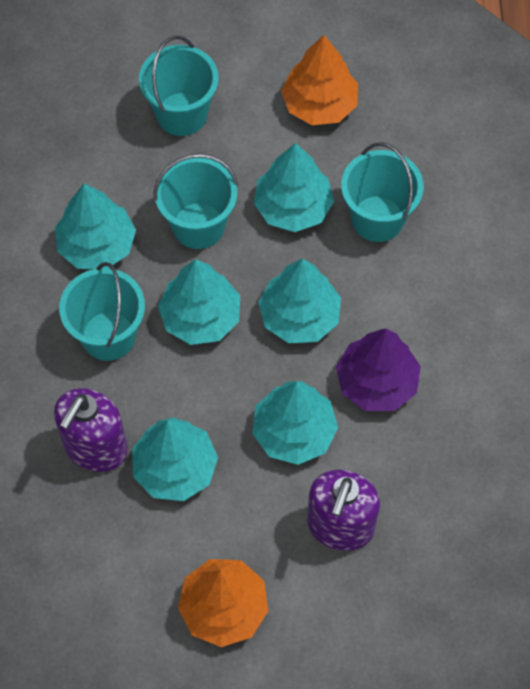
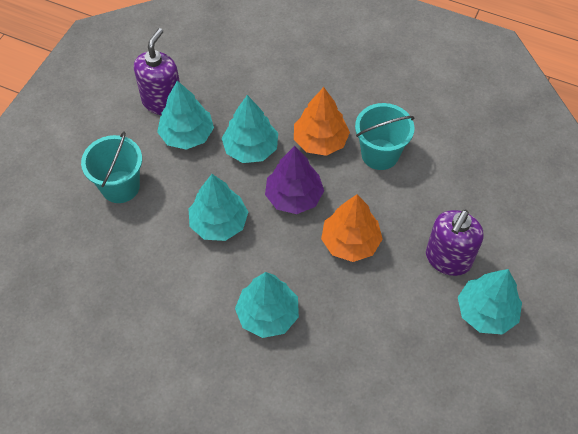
turquoise bucket: 4 -> 2
turquoise tree: 6 -> 5

